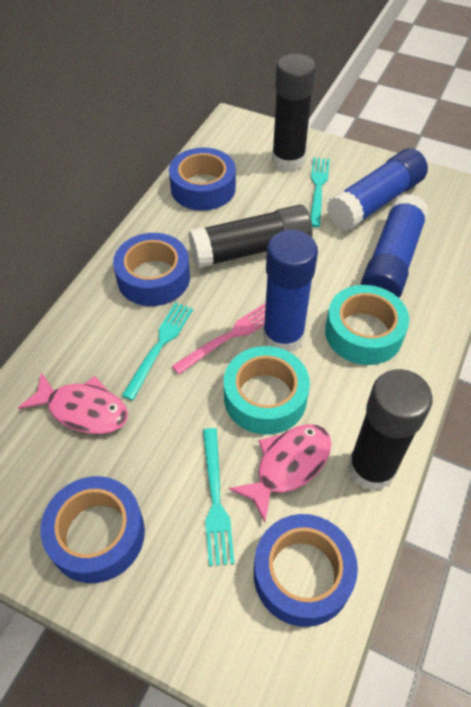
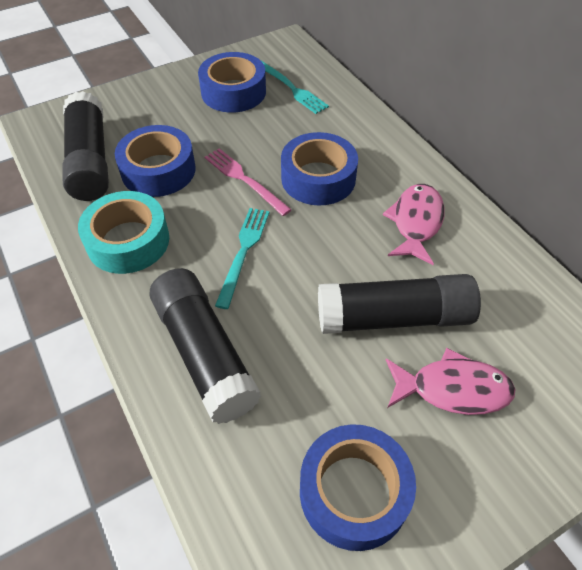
blue glue stick: 3 -> 0
turquoise fork: 3 -> 2
turquoise tape: 2 -> 1

